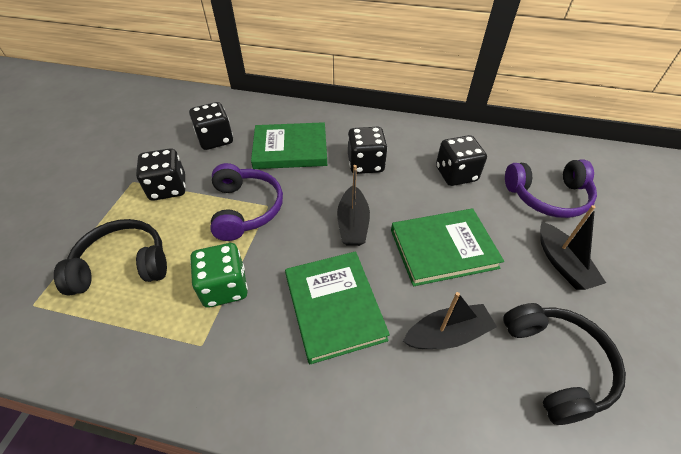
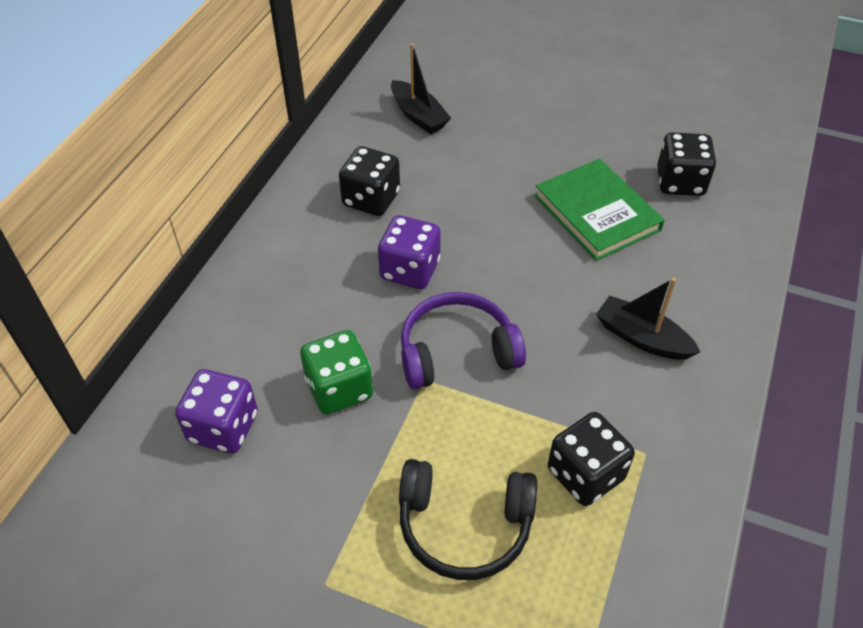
black boat: 3 -> 2
black dice: 4 -> 3
black headphones: 2 -> 1
green book: 3 -> 1
purple dice: 0 -> 2
purple headphones: 2 -> 1

